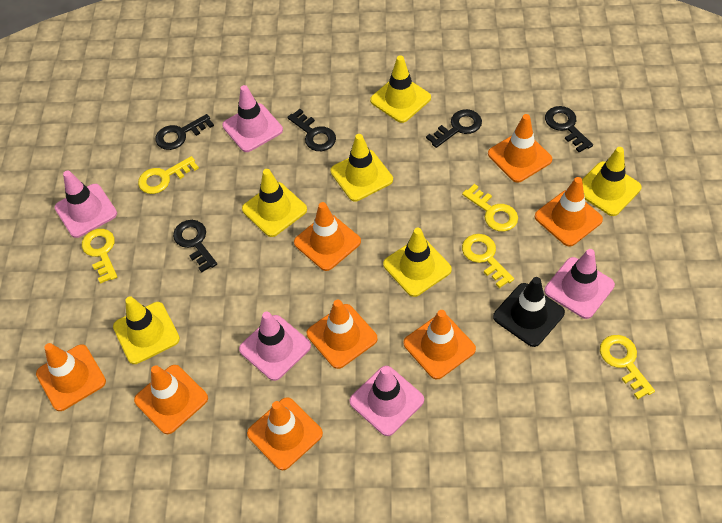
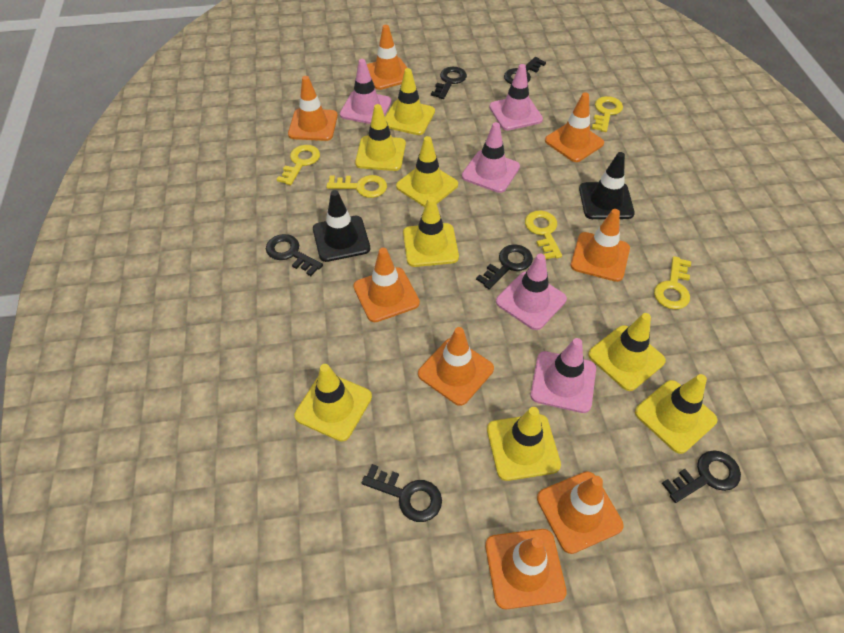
black key: 5 -> 6
black traffic cone: 1 -> 2
yellow traffic cone: 6 -> 8

